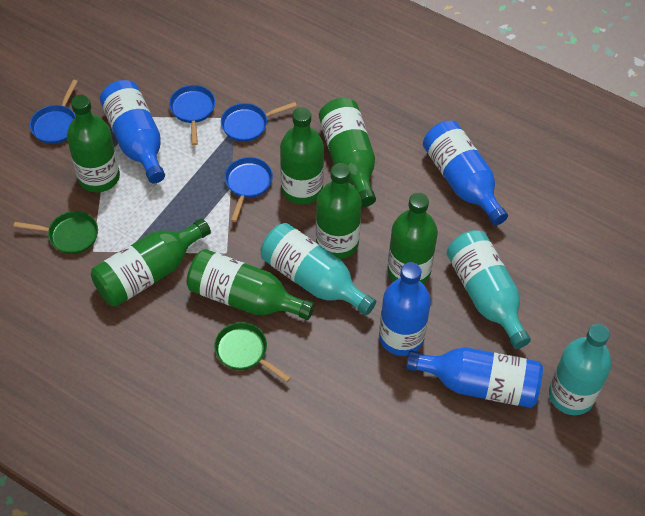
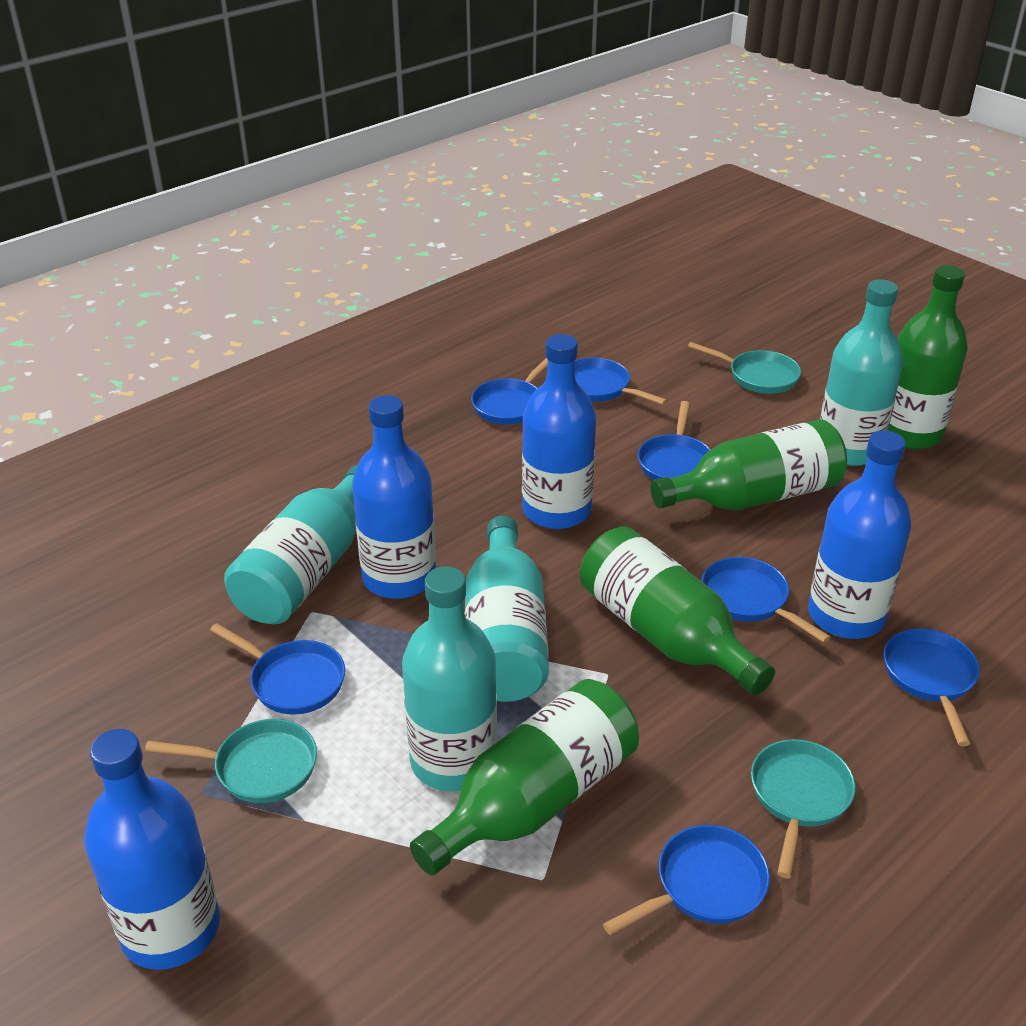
blue pan: 4 -> 7
green bottle: 7 -> 4
green pan: 2 -> 0
turquoise bottle: 3 -> 4
turquoise pan: 0 -> 3

